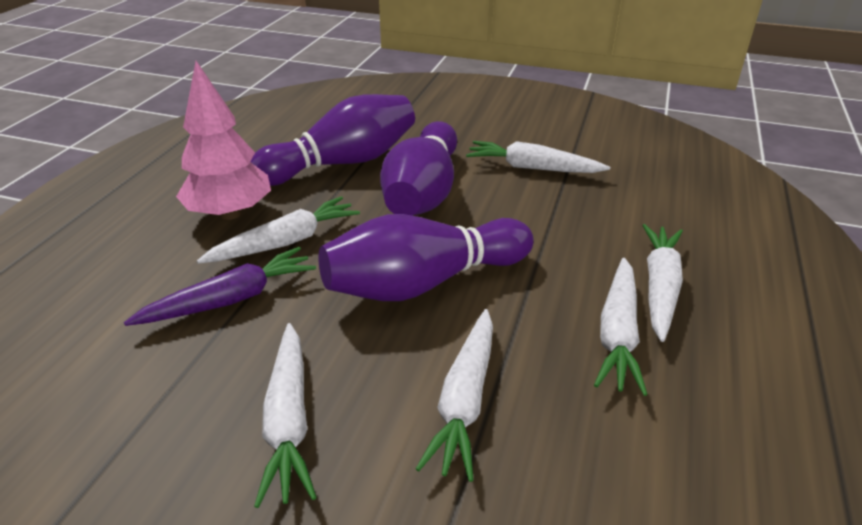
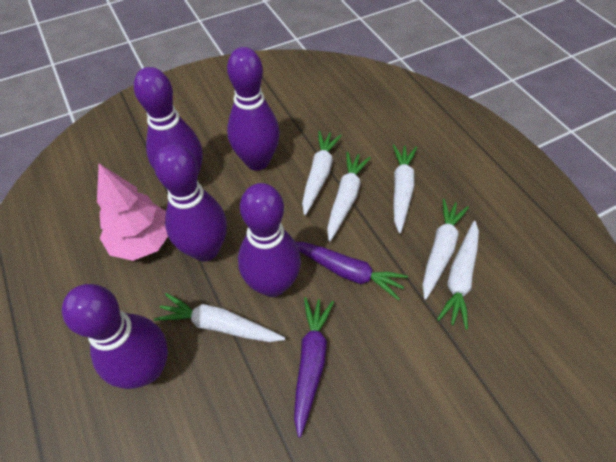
purple bowling pin: 3 -> 5
purple carrot: 1 -> 2

